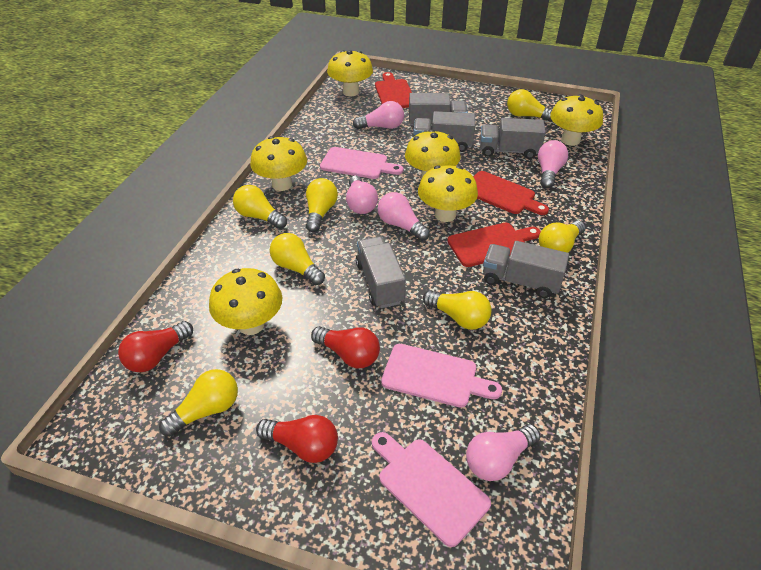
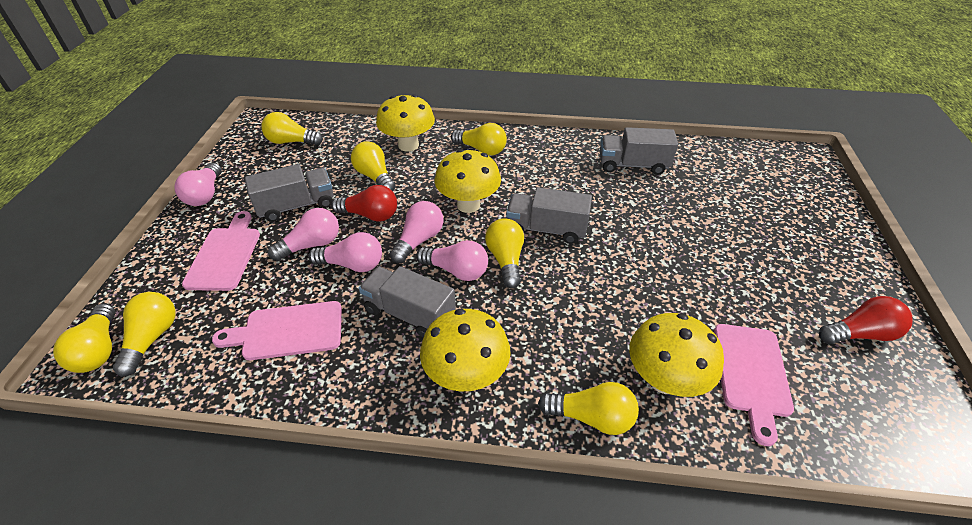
grey truck: 5 -> 4
red cutting board: 3 -> 0
red light bulb: 3 -> 2
yellow mushroom: 6 -> 4

